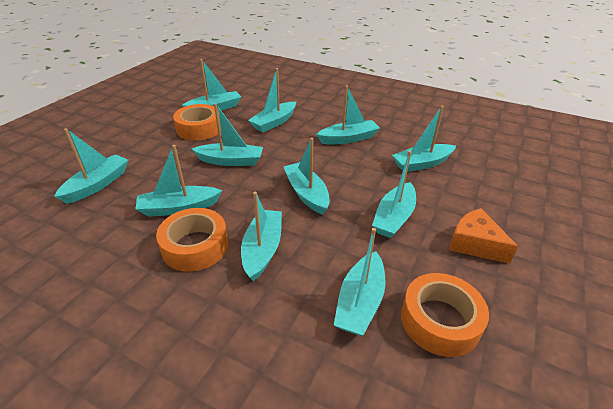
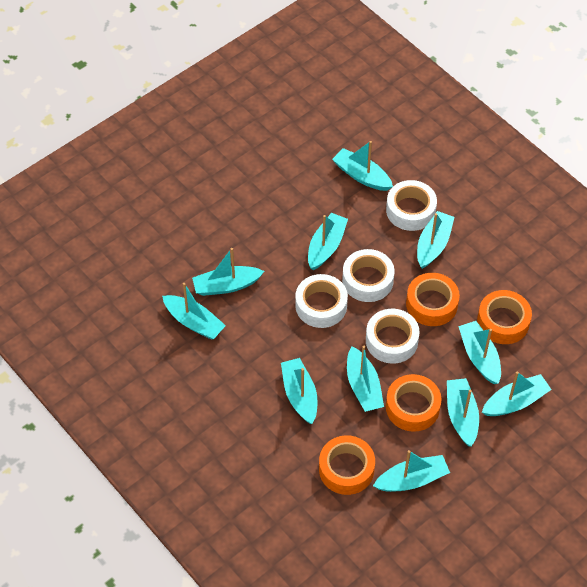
orange cheese: 1 -> 0
orange tape: 3 -> 4
white tape: 0 -> 4

